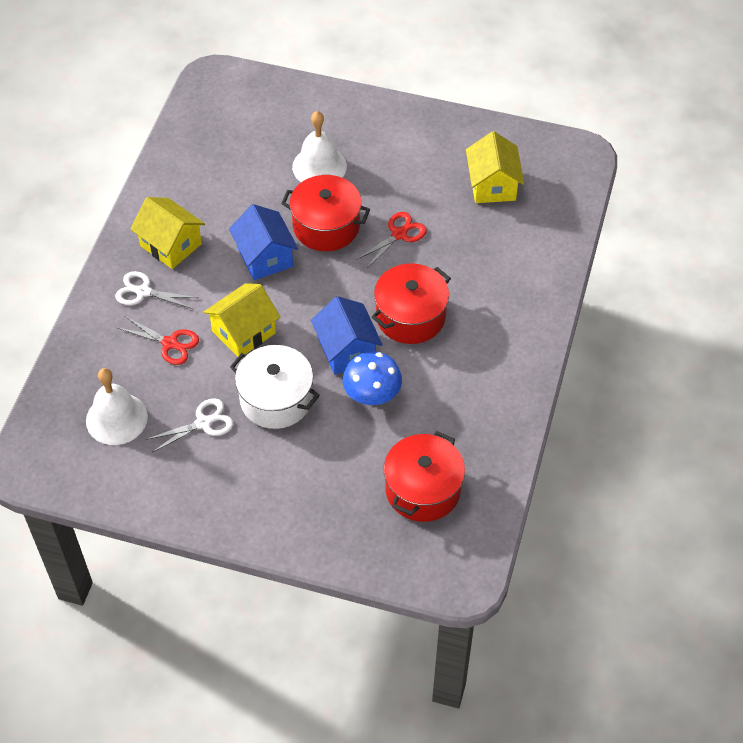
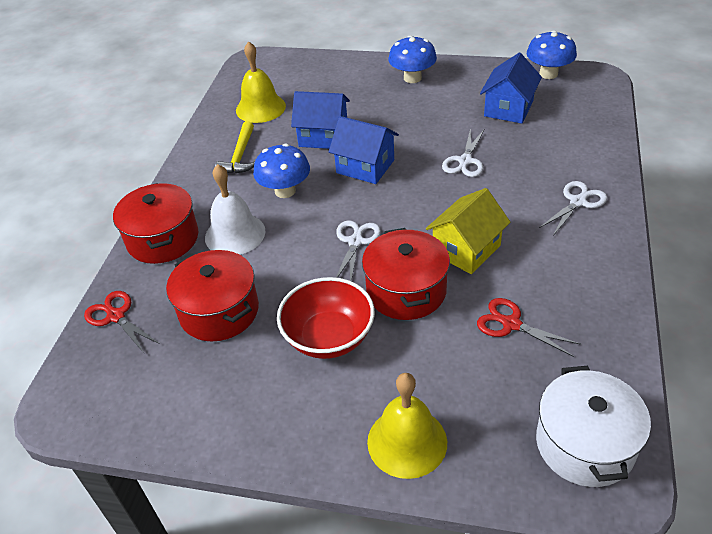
blue house: 2 -> 3
blue mushroom: 1 -> 3
red bowl: 0 -> 1
white bell: 2 -> 1
white scissors: 2 -> 3
yellow bell: 0 -> 2
yellow hammer: 0 -> 1
yellow house: 3 -> 1

